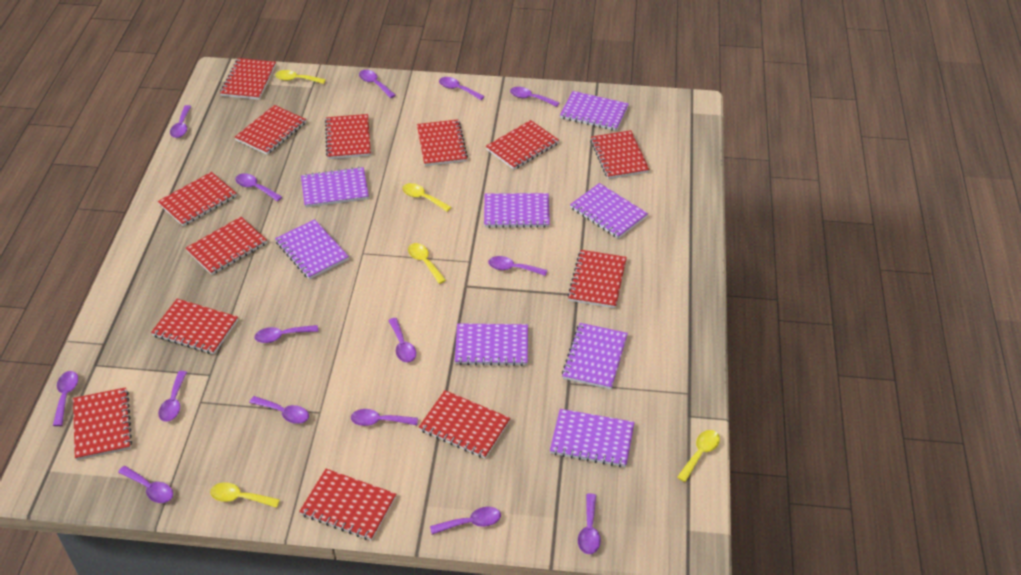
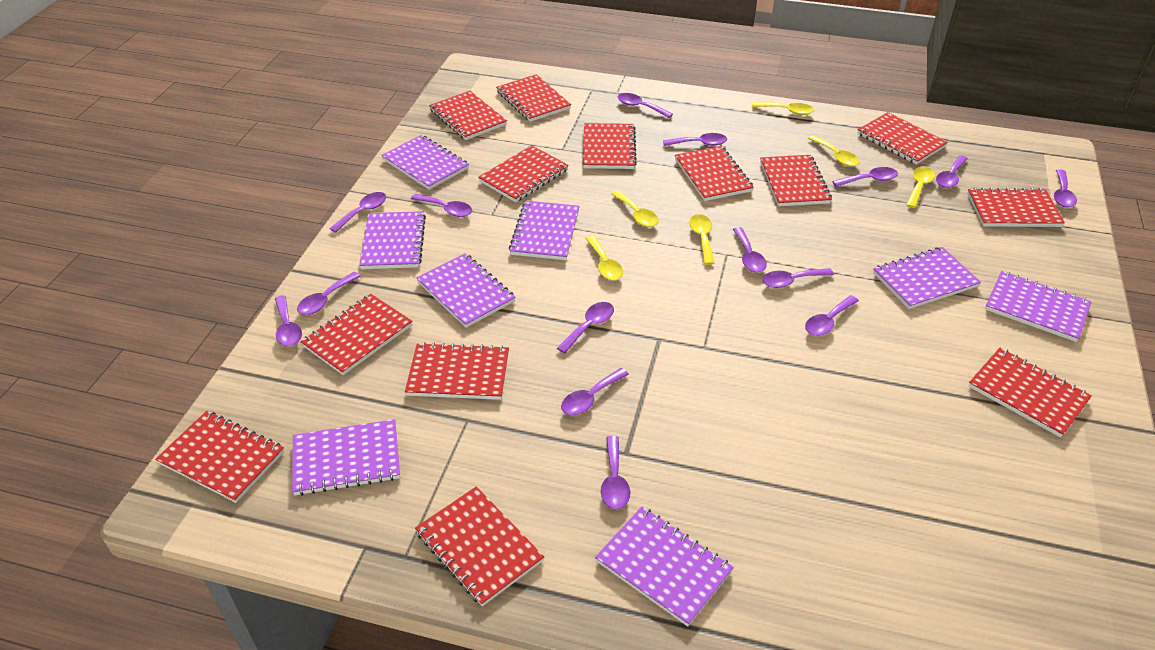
yellow spoon: 5 -> 6

